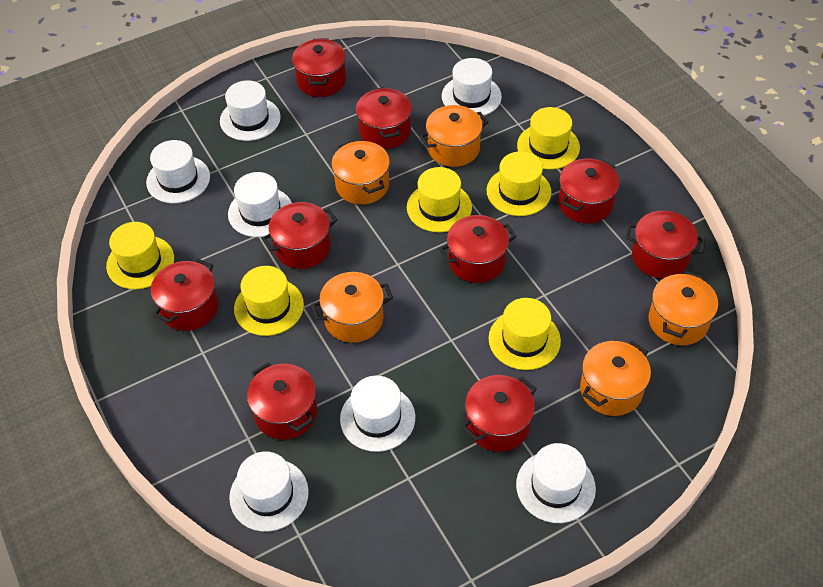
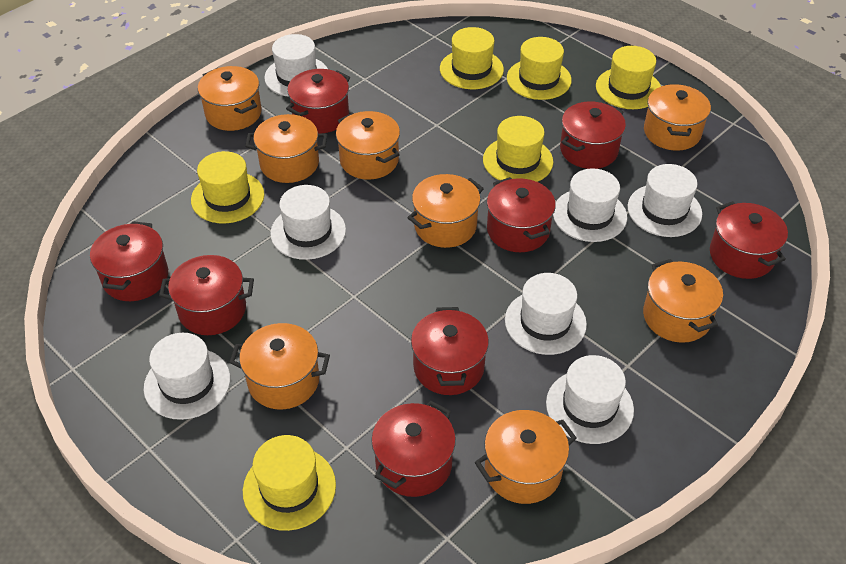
orange pot: 5 -> 8
red pot: 9 -> 8

